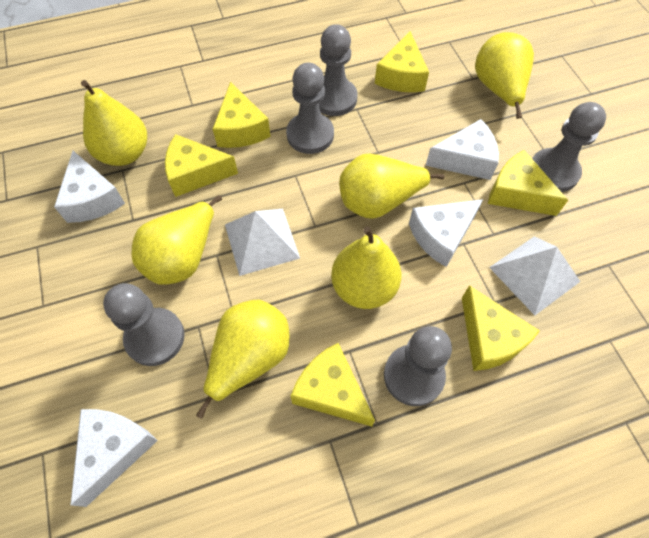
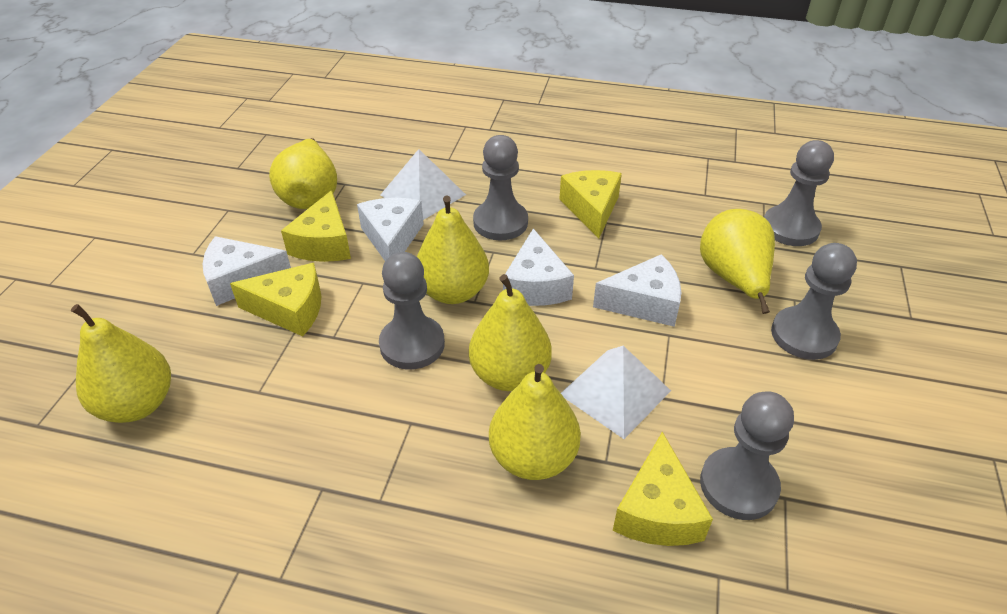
yellow cheese: 6 -> 4

